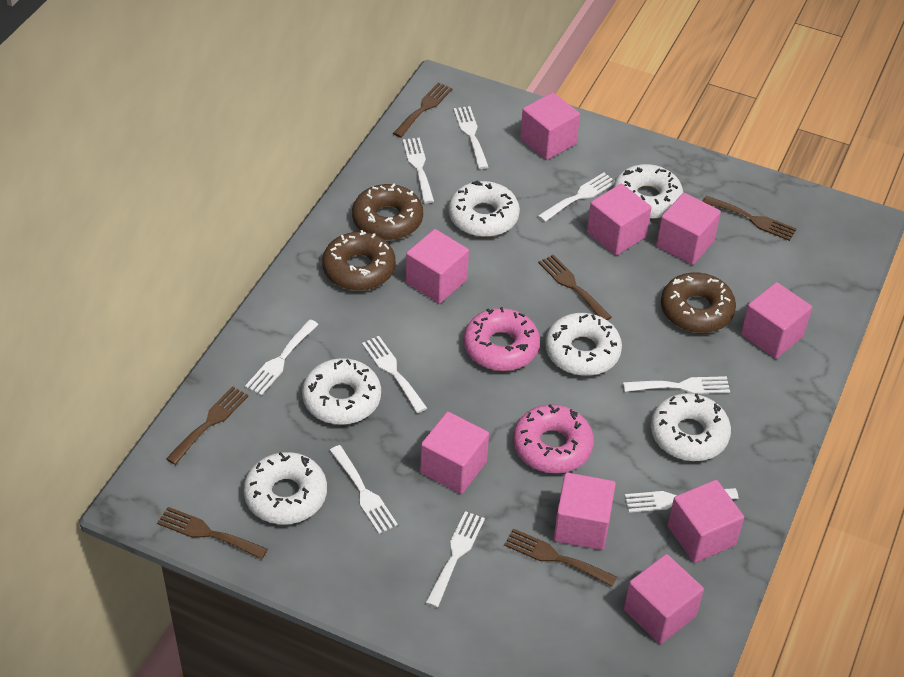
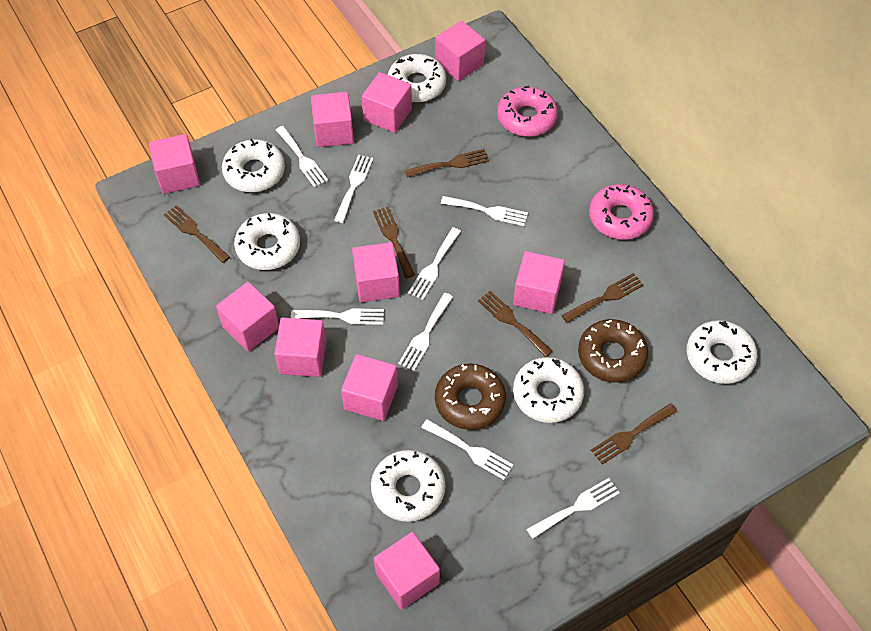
brown donut: 3 -> 2
pink cube: 9 -> 10
white fork: 9 -> 8

